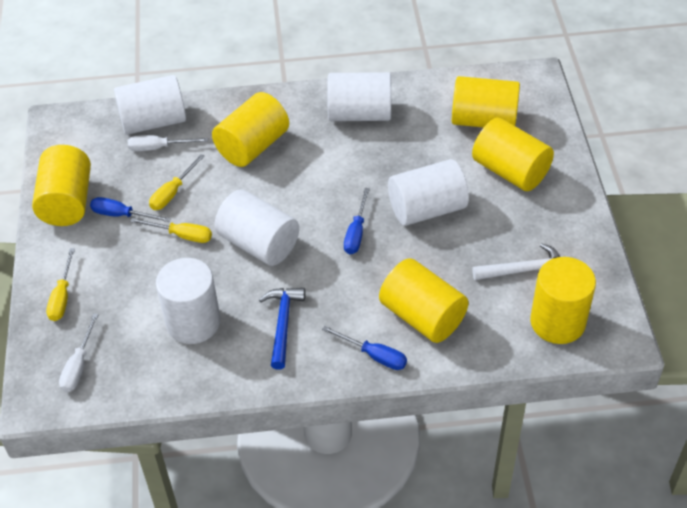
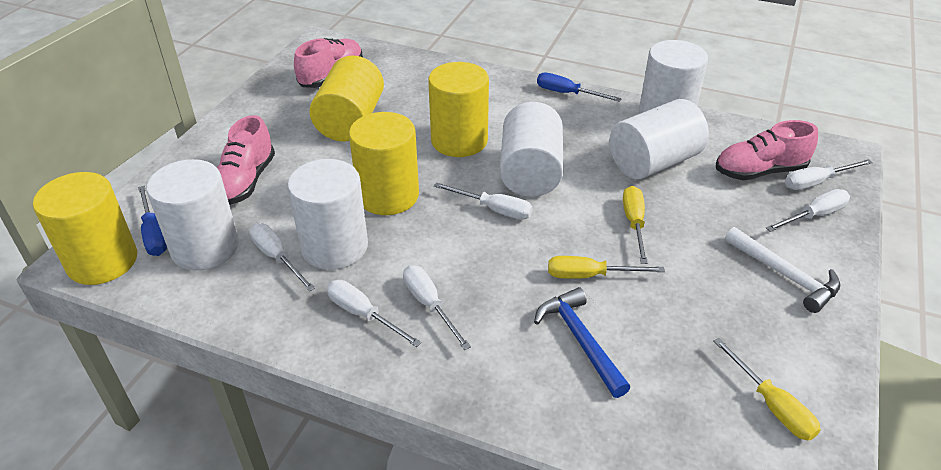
blue screwdriver: 3 -> 2
pink shoe: 0 -> 3
white screwdriver: 2 -> 6
yellow cylinder: 6 -> 4

